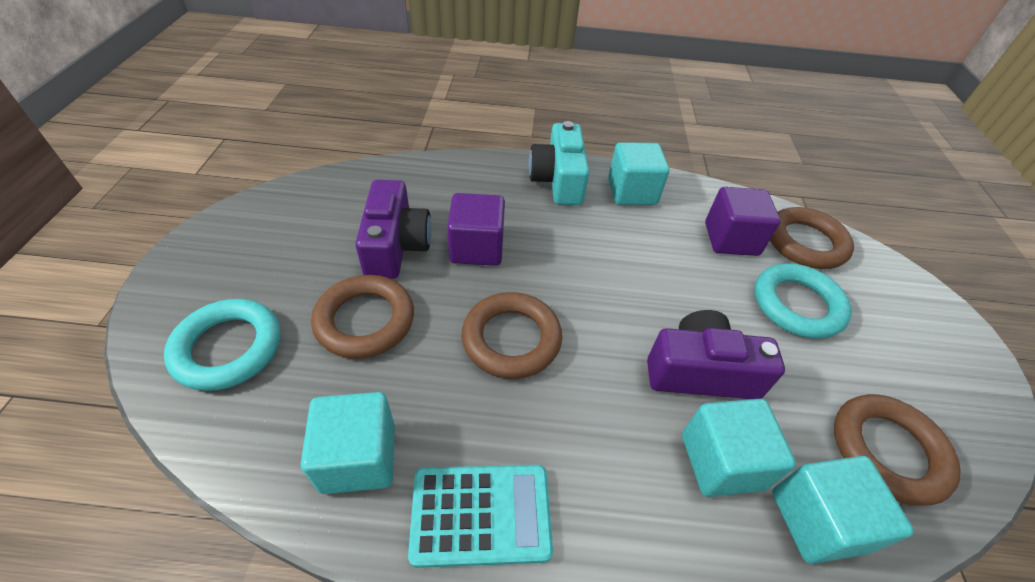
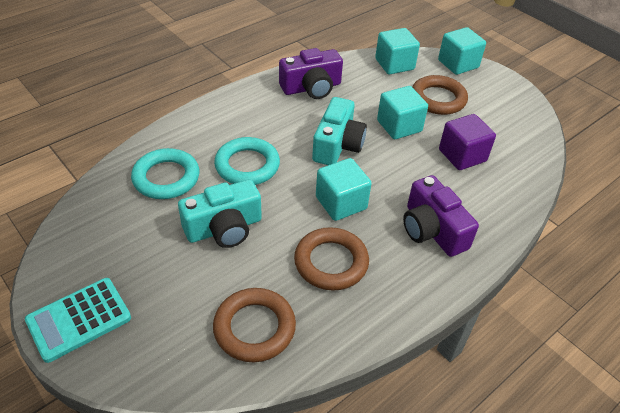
brown ring: 4 -> 3
purple cube: 2 -> 1
turquoise camera: 1 -> 2

